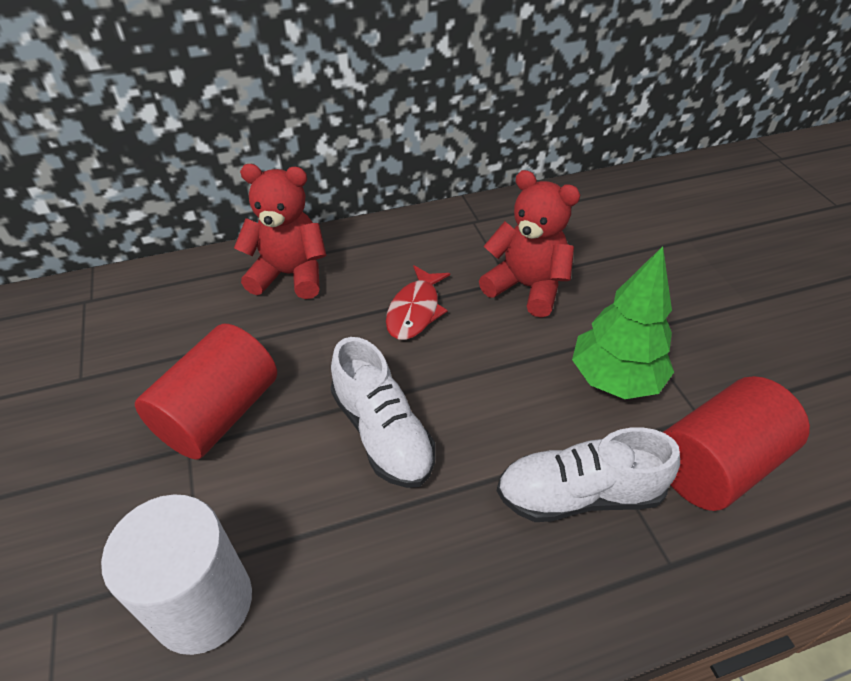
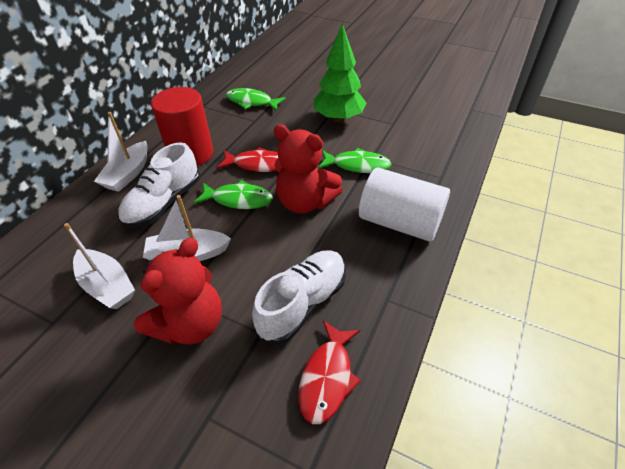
green fish: 0 -> 3
red cylinder: 2 -> 1
red fish: 1 -> 2
white boat: 0 -> 3

